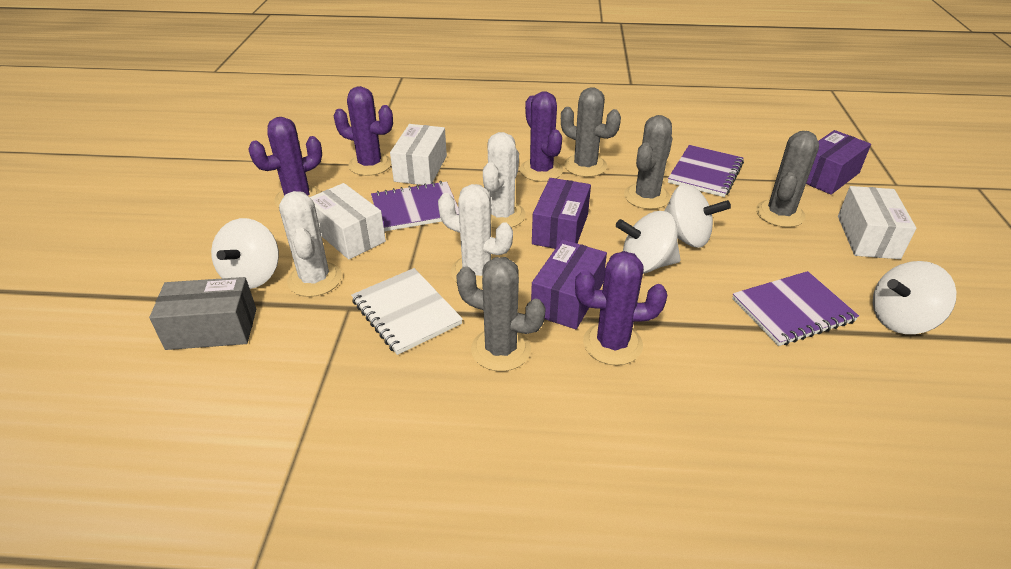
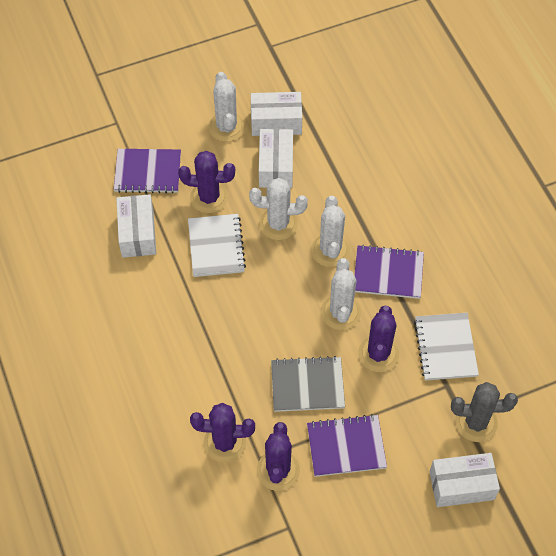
grey box: 1 -> 0
grey cactus: 4 -> 1
grey notebook: 0 -> 1
purple box: 3 -> 0
white box: 3 -> 4
white cactus: 3 -> 4
white notebook: 1 -> 2
white spinning top: 4 -> 0

